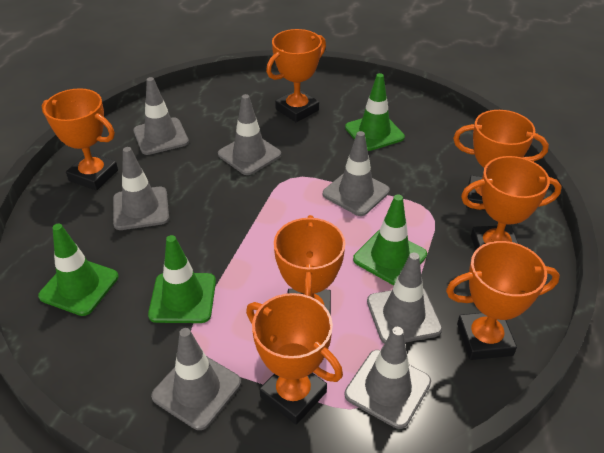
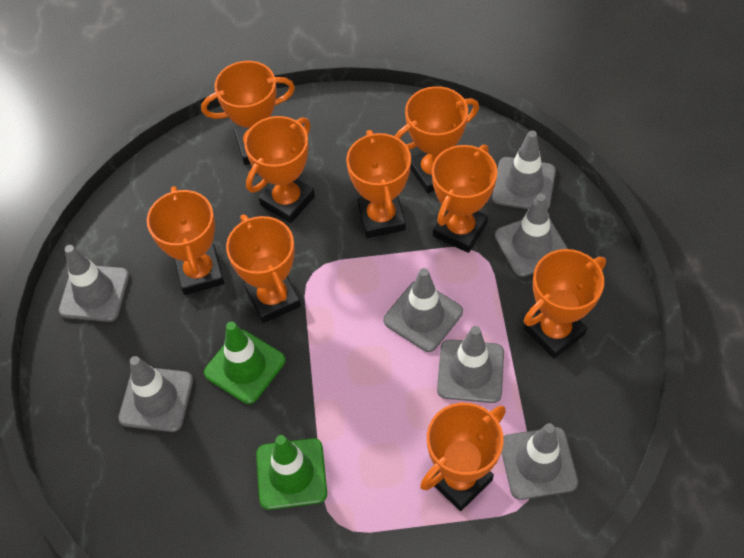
green traffic cone: 4 -> 2
orange trophy: 7 -> 9

